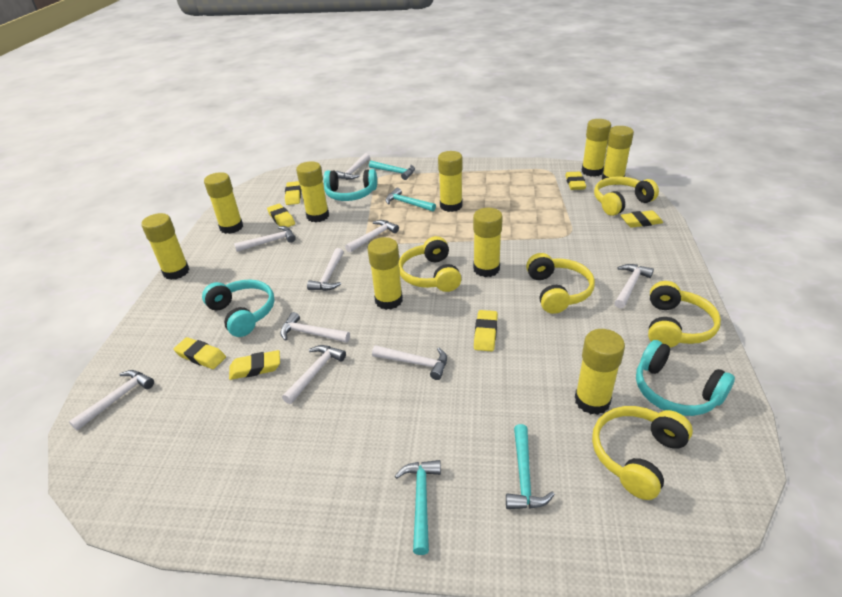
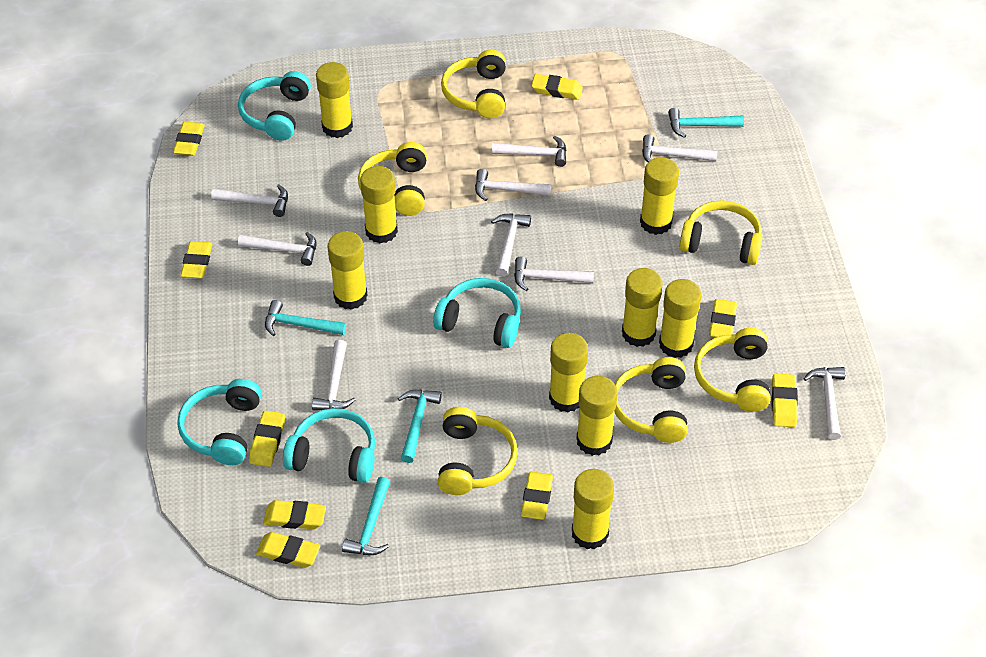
turquoise headphones: 3 -> 4
yellow eraser: 7 -> 9
yellow headphones: 5 -> 6

